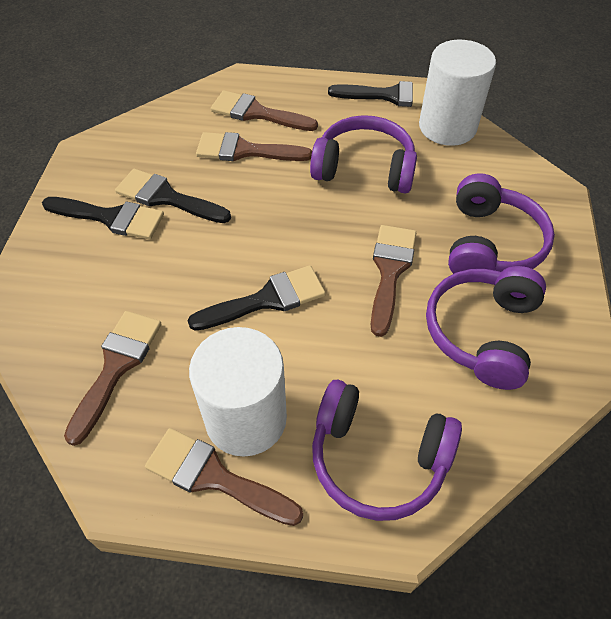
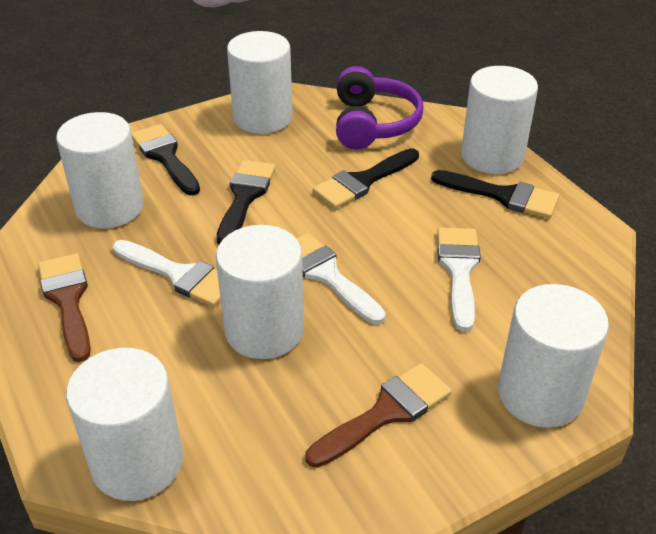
brown brush: 5 -> 2
purple headphones: 4 -> 1
white brush: 0 -> 3
white cylinder: 2 -> 6

